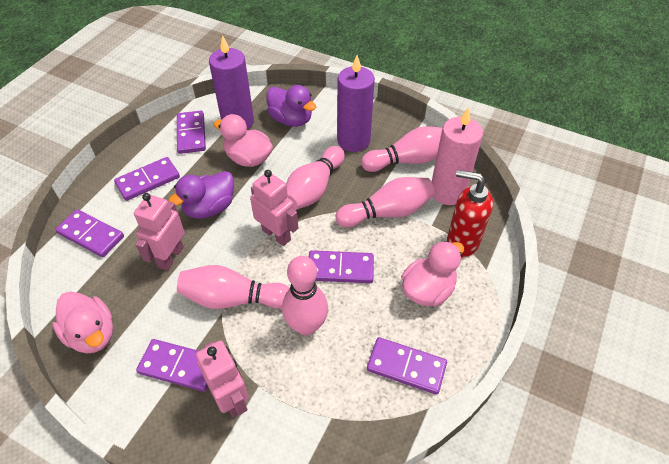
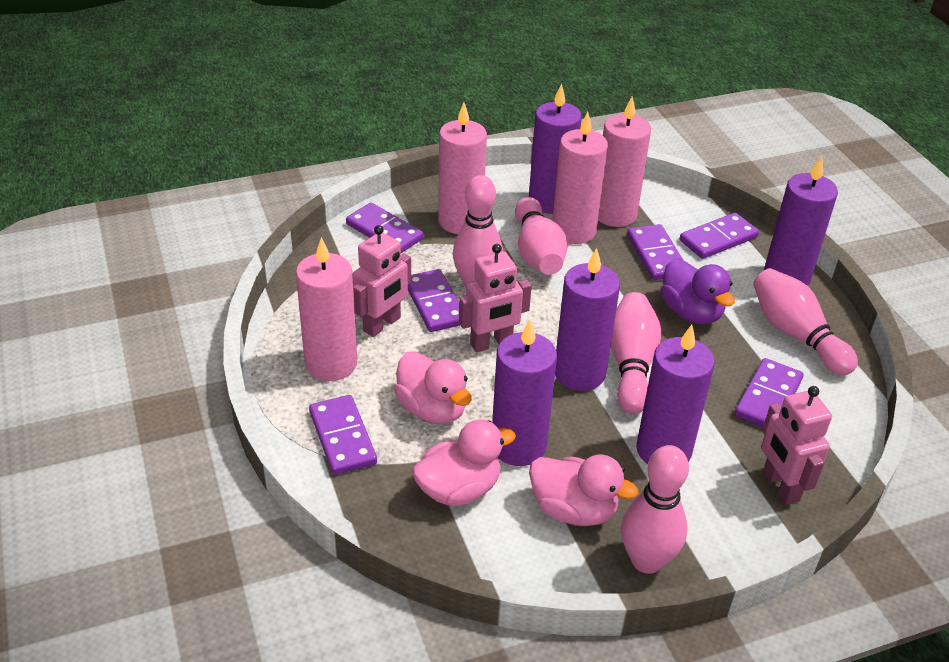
pink candle: 1 -> 4
purple candle: 2 -> 5
purple duck: 2 -> 1
red soap dispenser: 1 -> 0

